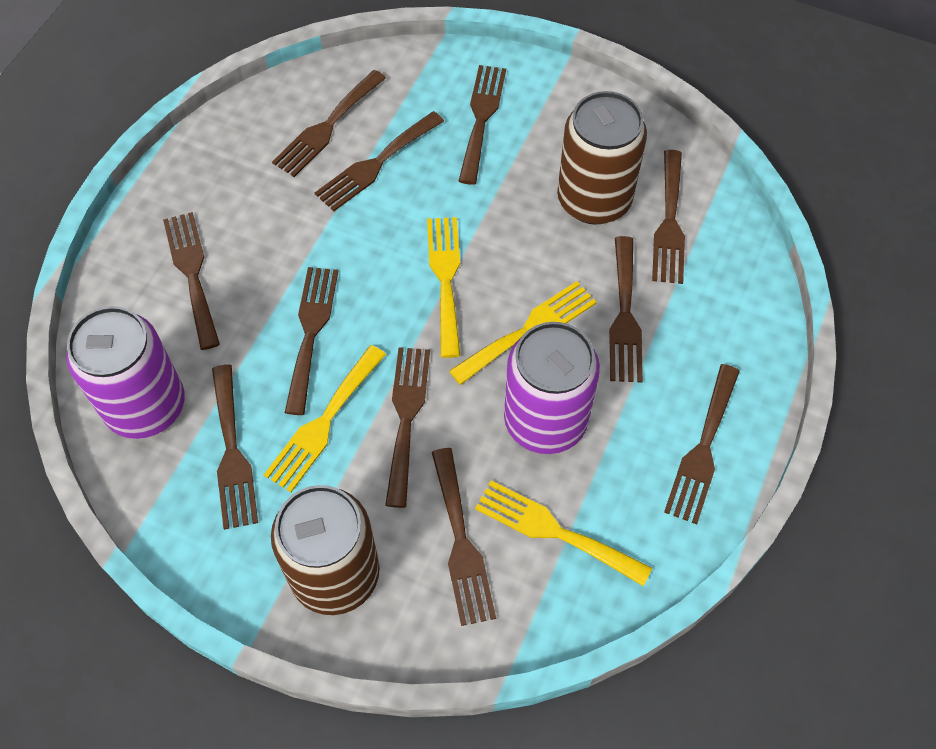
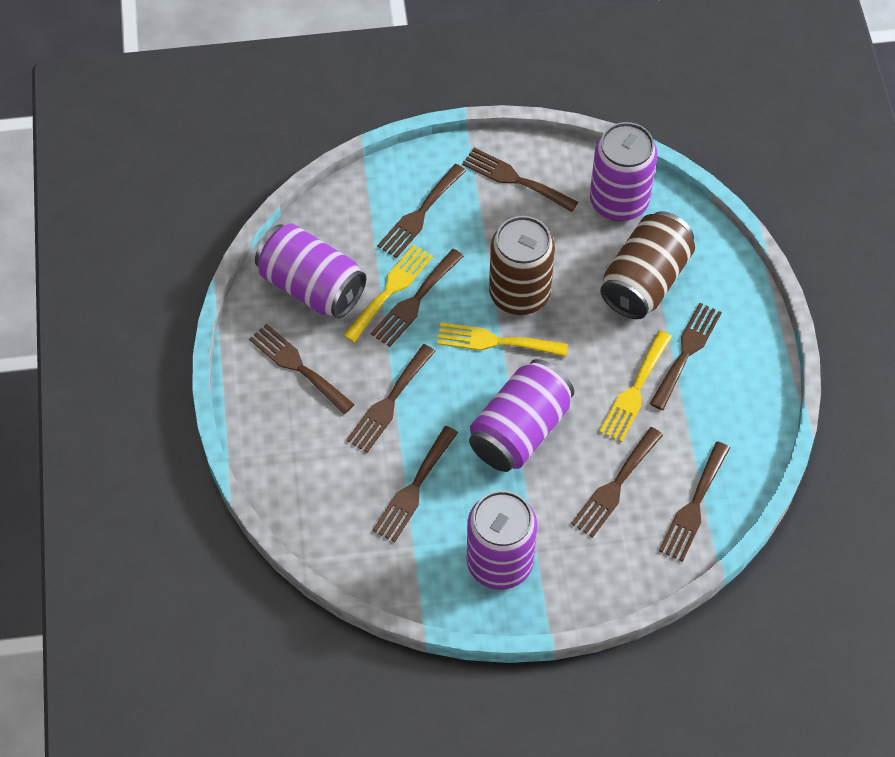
brown fork: 11 -> 9
purple can: 2 -> 4
yellow fork: 4 -> 3

